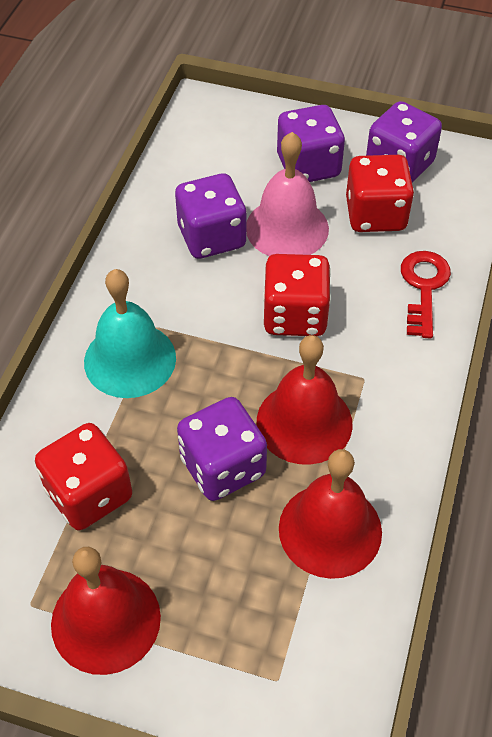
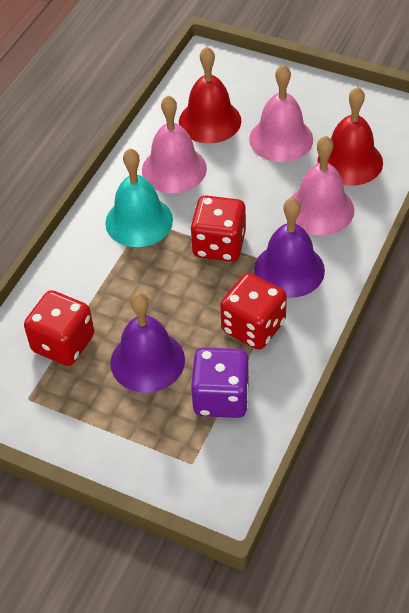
pink bell: 1 -> 3
purple bell: 0 -> 2
purple dice: 4 -> 1
red bell: 3 -> 2
red key: 1 -> 0

